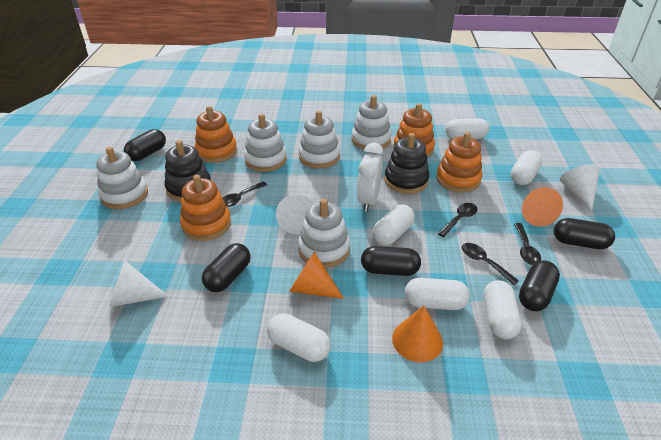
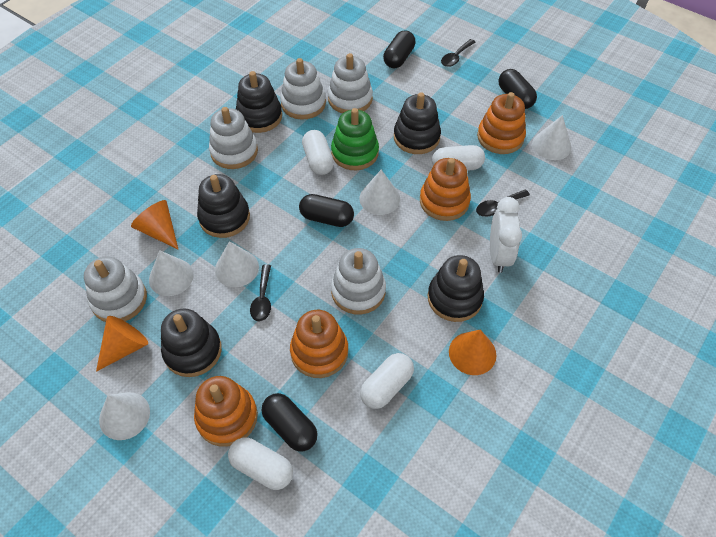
black capsule: 5 -> 4
black spoon: 4 -> 3
black stacking toy: 2 -> 5
green stacking toy: 0 -> 1
white capsule: 6 -> 4
white cone: 3 -> 5

